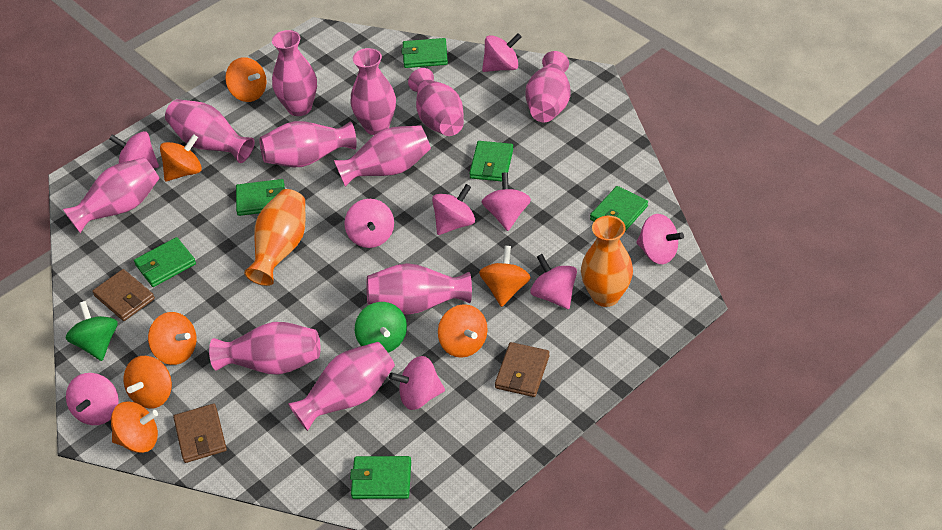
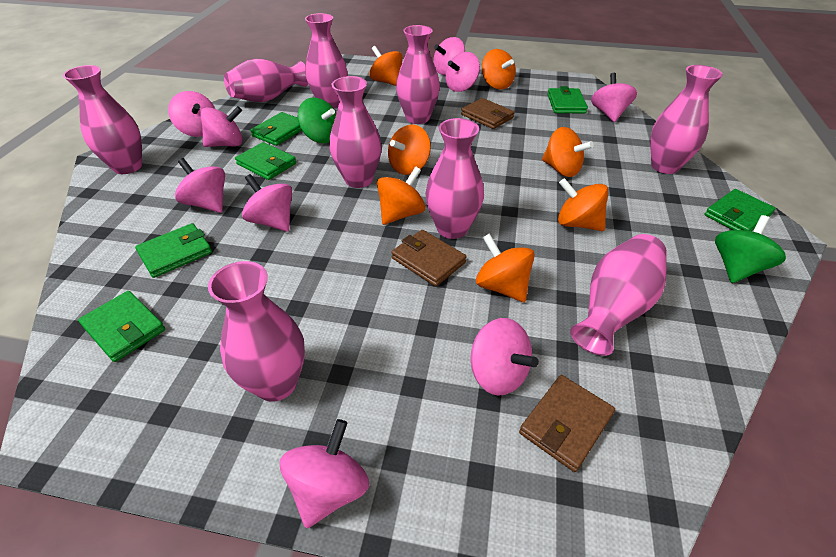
orange vase: 2 -> 0
pink vase: 11 -> 9

